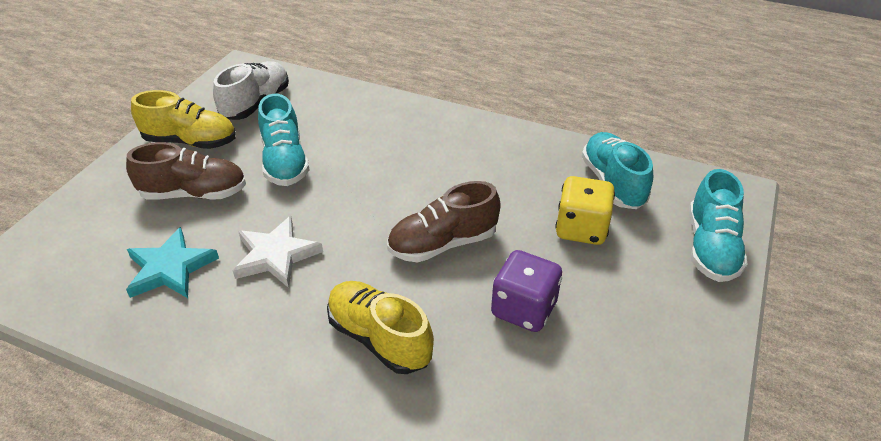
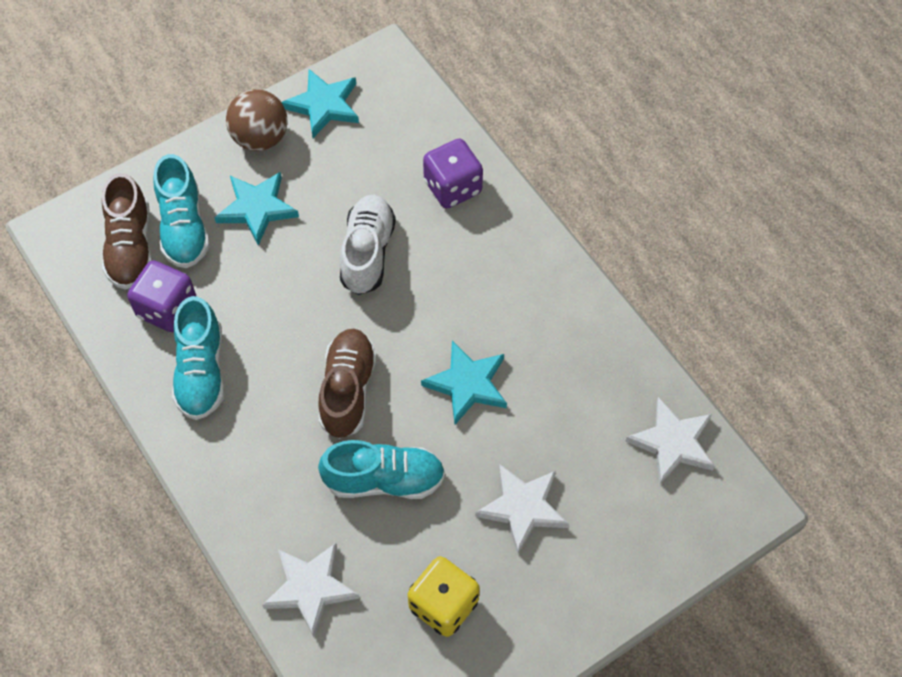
brown ball: 0 -> 1
purple dice: 1 -> 2
turquoise star: 1 -> 3
white star: 1 -> 3
yellow shoe: 2 -> 0

